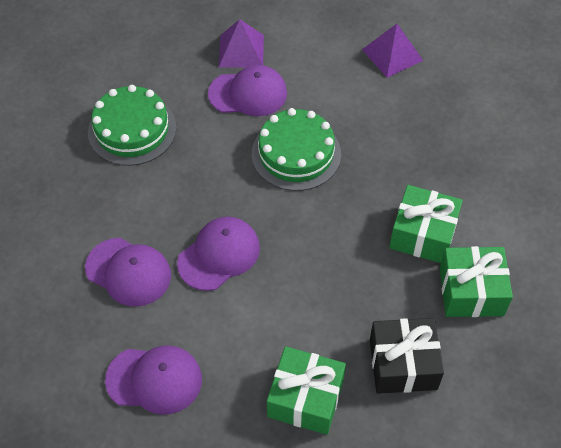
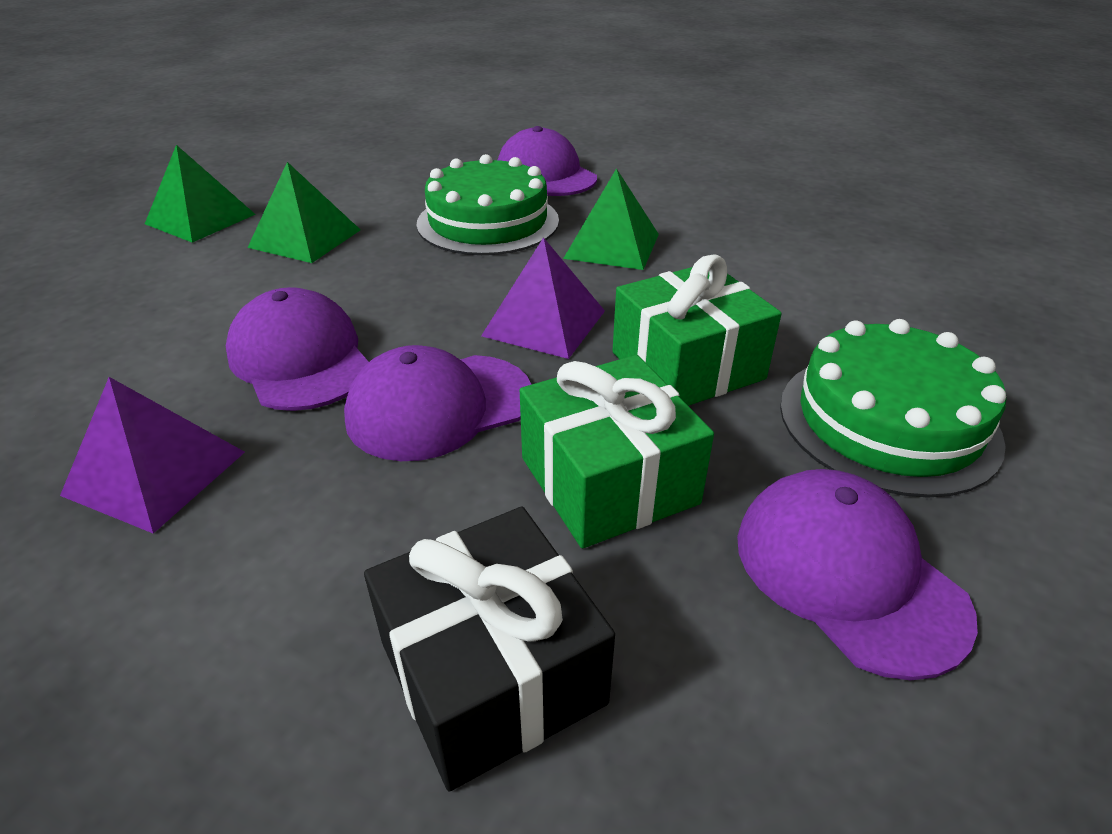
green gift: 3 -> 2
green pyramid: 0 -> 3

